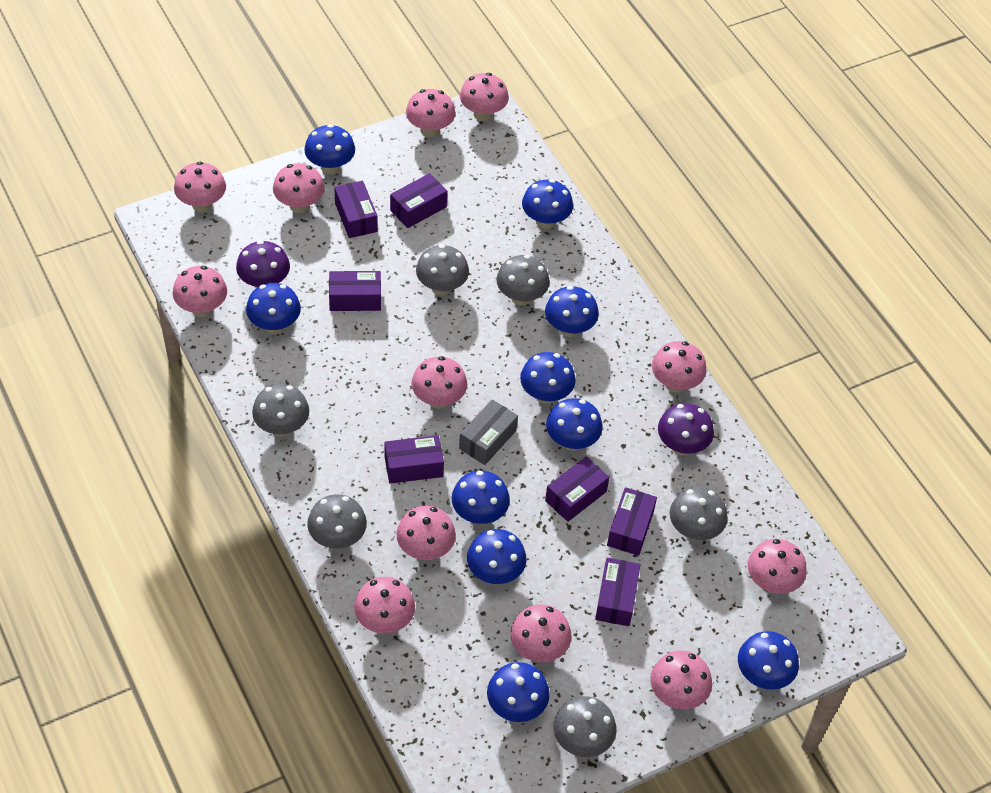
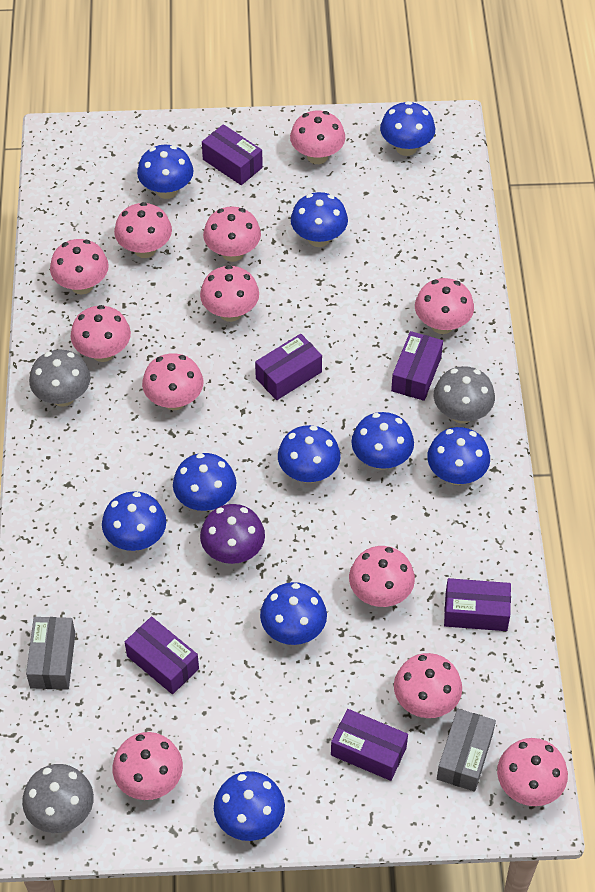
grey box: 1 -> 2
grey mushroom: 6 -> 3
purple box: 7 -> 6
purple mushroom: 2 -> 1

